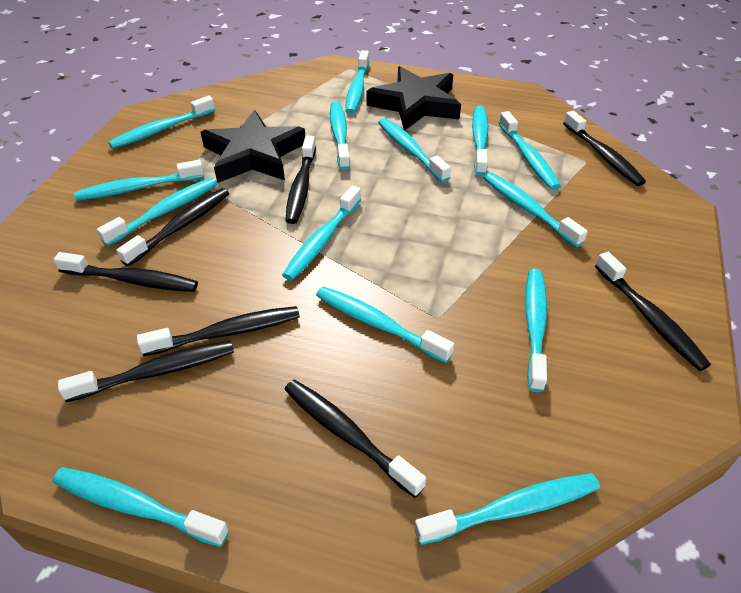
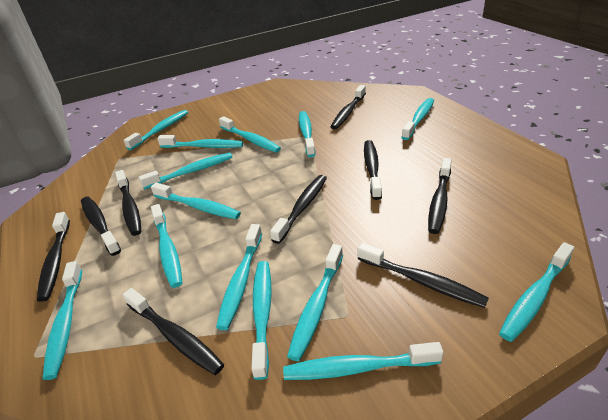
black star: 2 -> 0
black toothbrush: 8 -> 9

